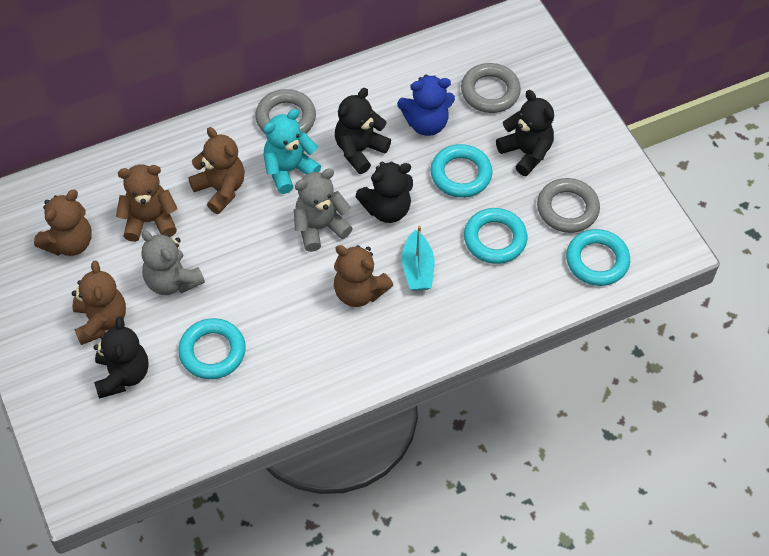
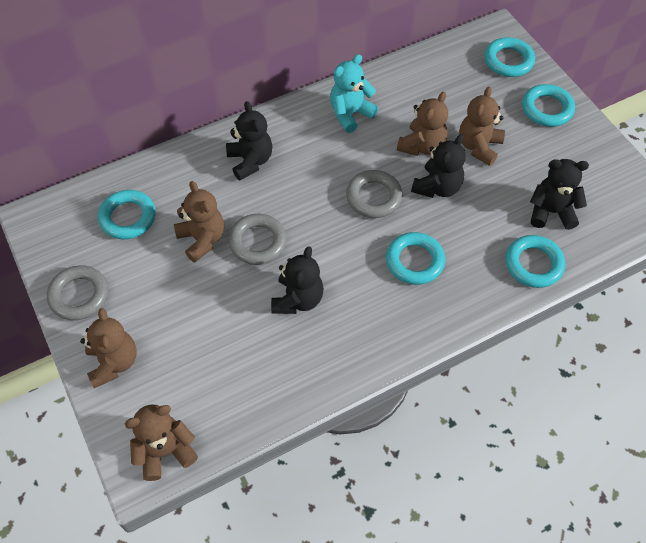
blue teddy bear: 1 -> 0
grey teddy bear: 2 -> 0
turquoise boat: 1 -> 0
turquoise ring: 4 -> 5

